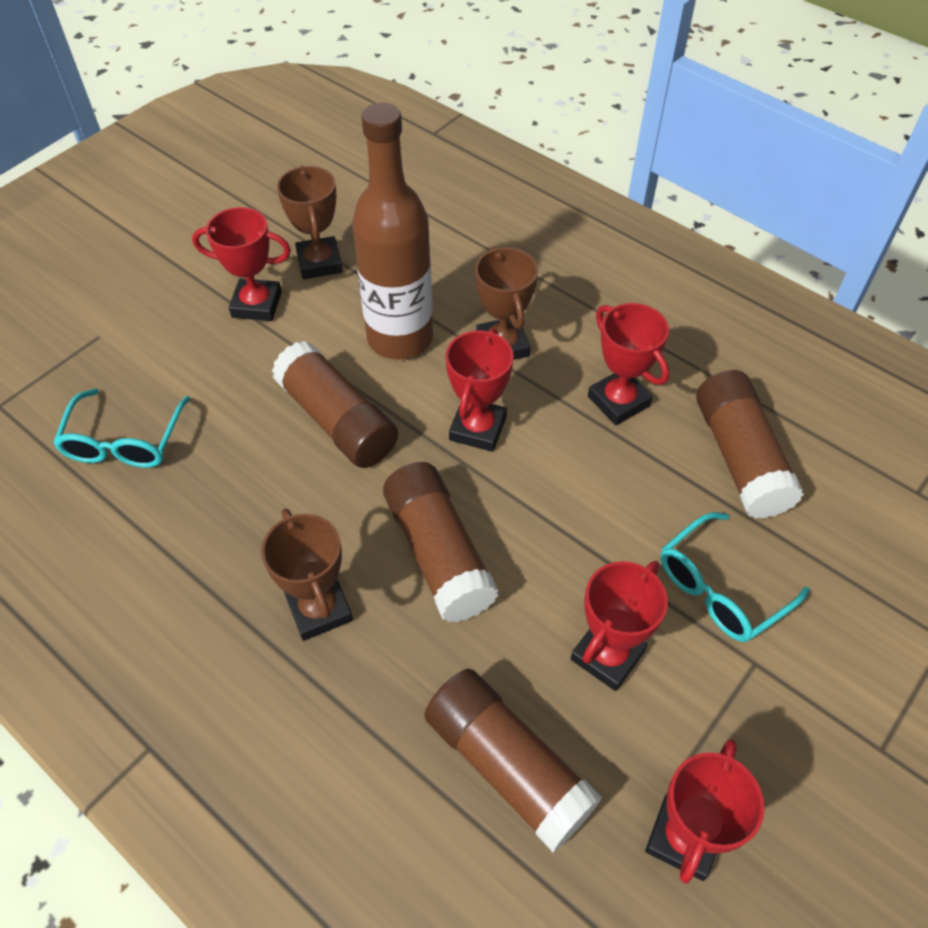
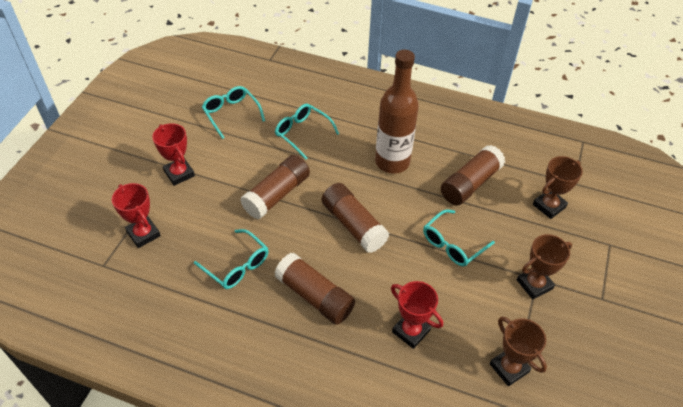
red trophy: 5 -> 3
turquoise glasses: 2 -> 4

